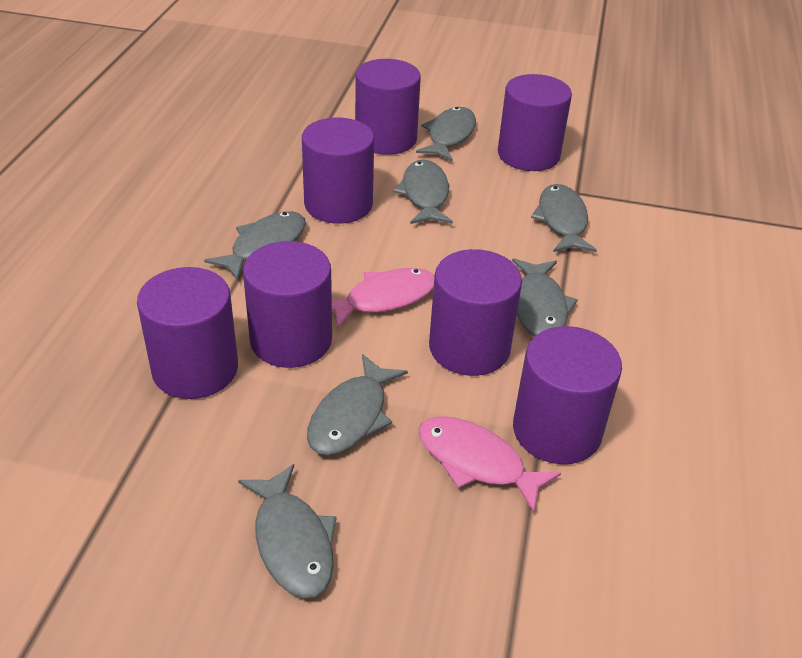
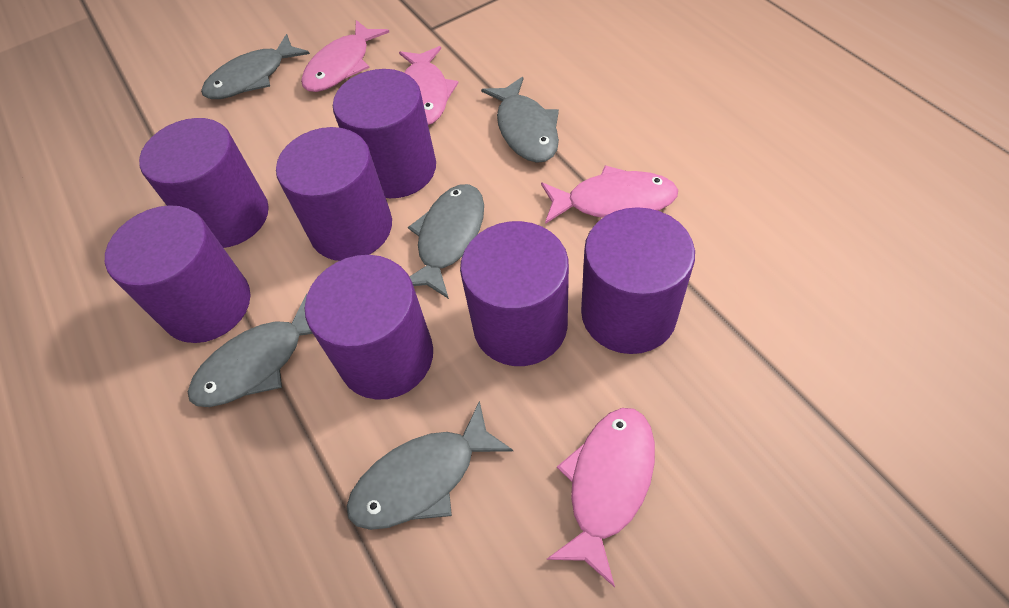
grey fish: 7 -> 5
pink fish: 2 -> 4

